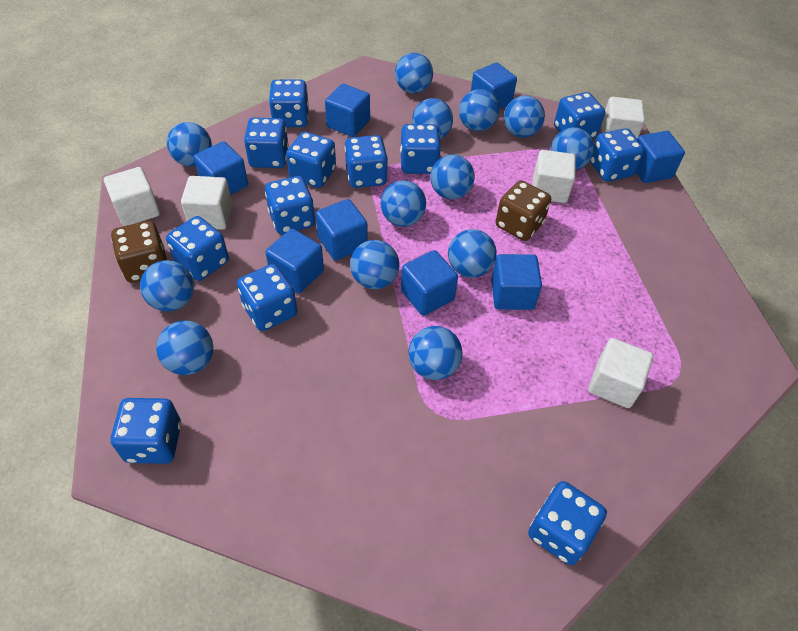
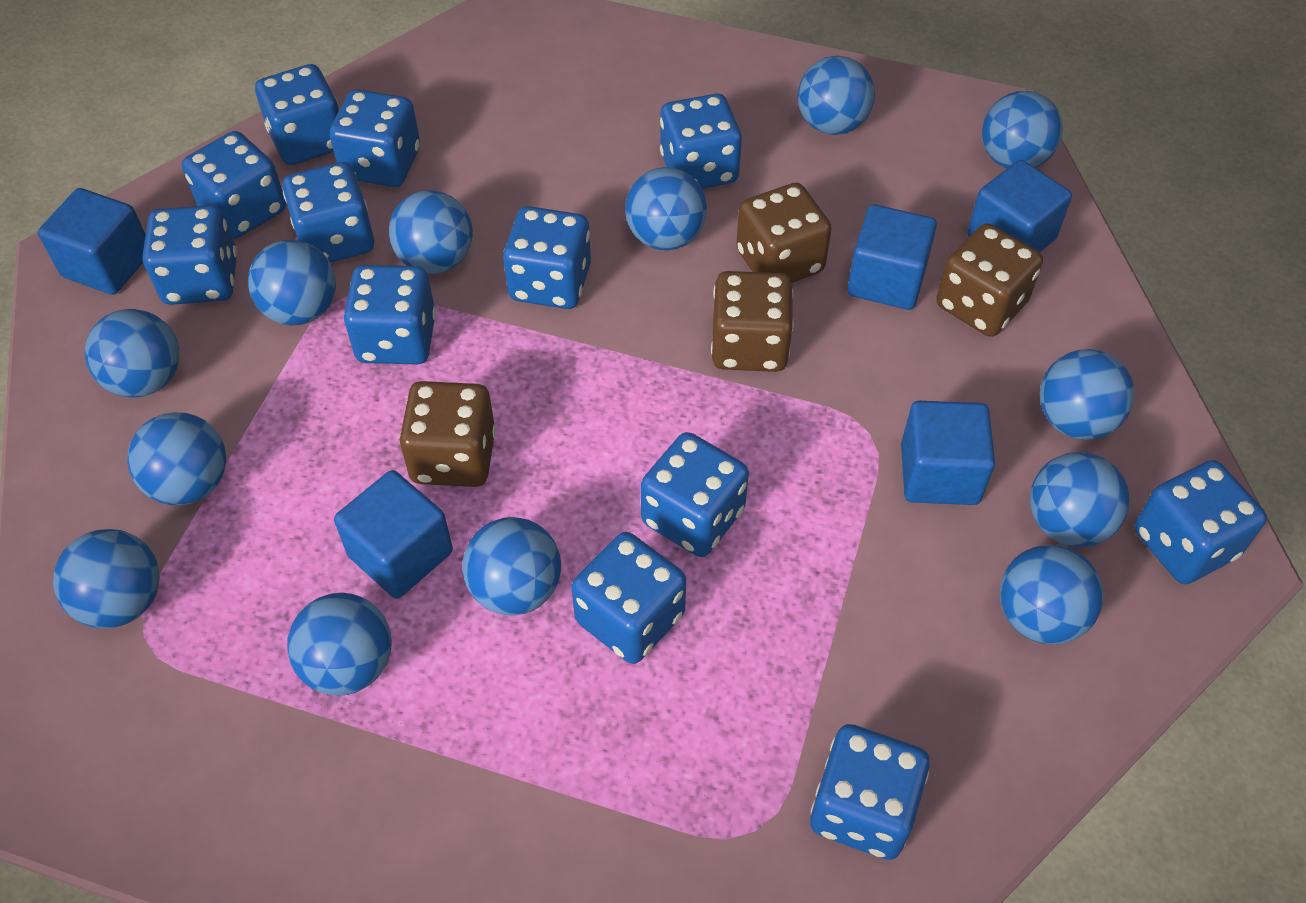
blue cube: 8 -> 5
brown dice: 2 -> 4
white cube: 5 -> 0

